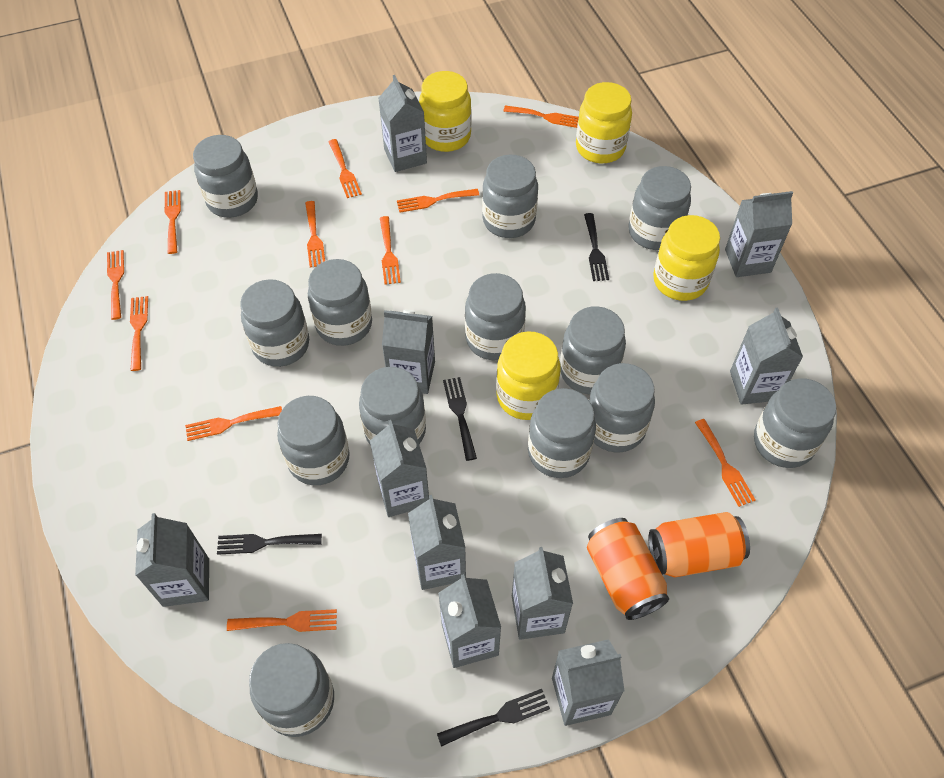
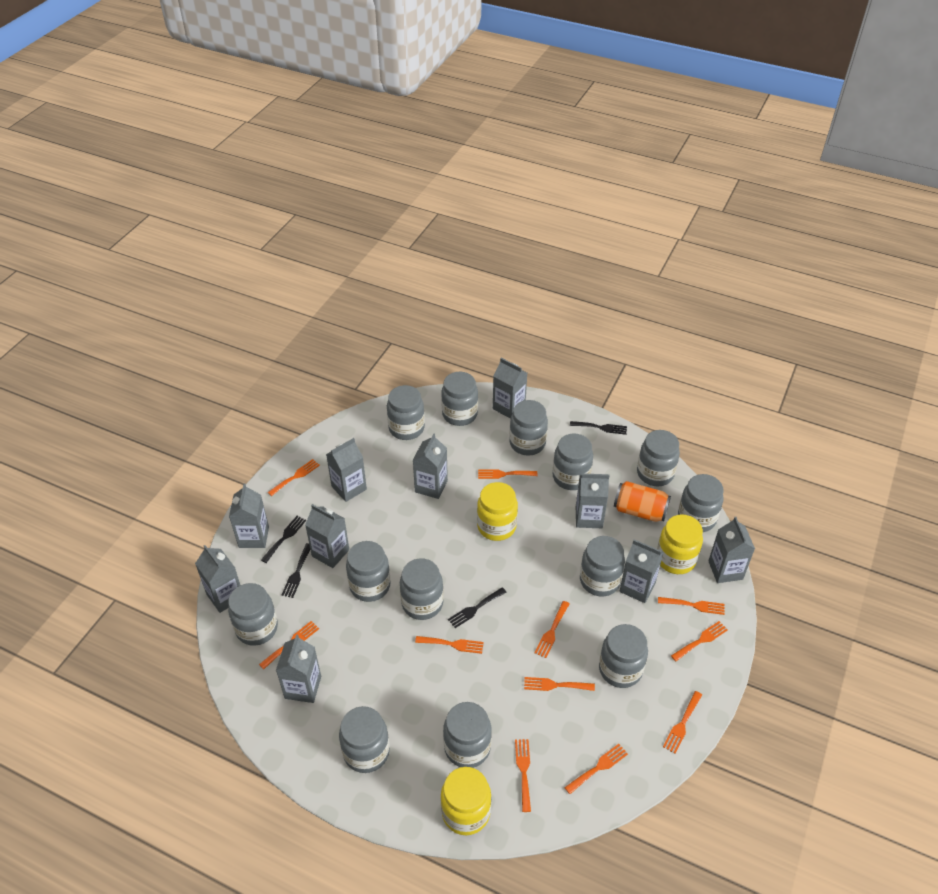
orange can: 2 -> 1
yellow jar: 4 -> 3

